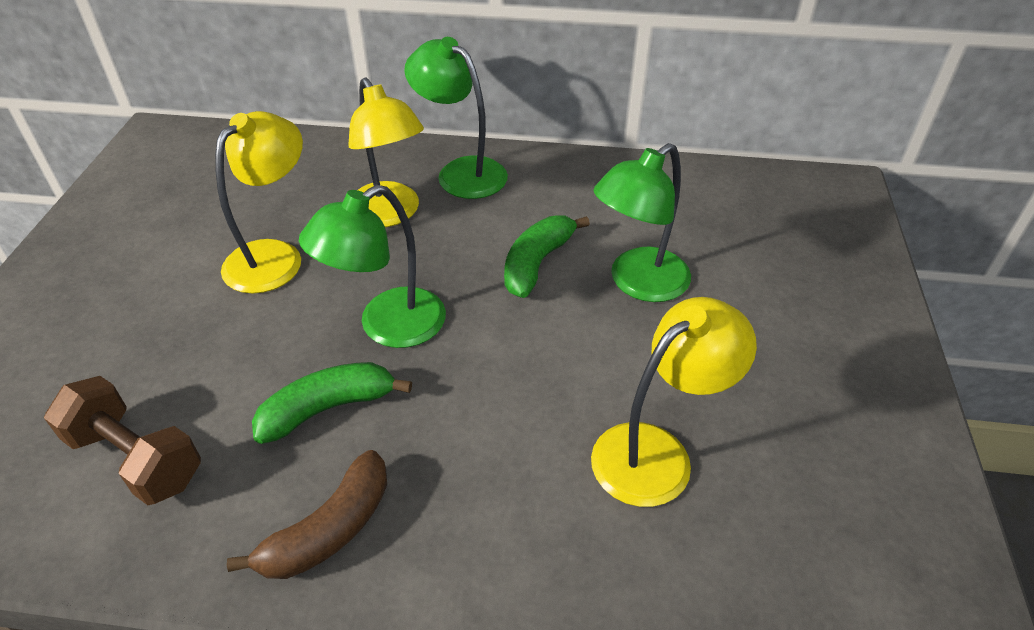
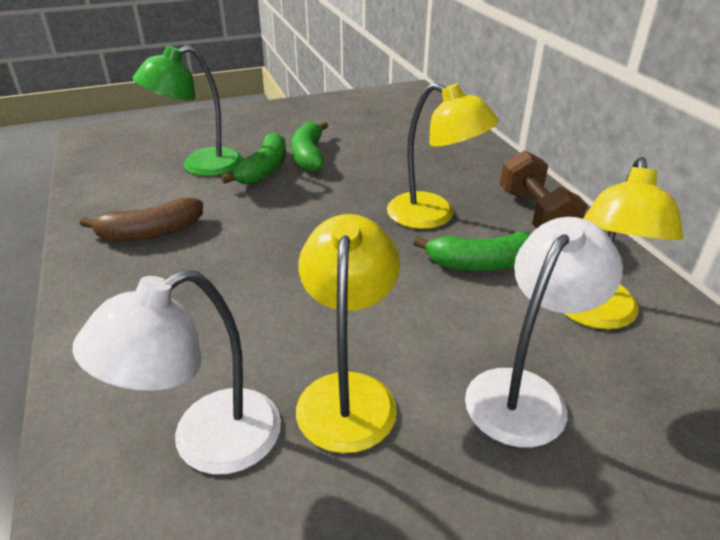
green banana: 2 -> 3
green lamp: 3 -> 1
white lamp: 0 -> 2

